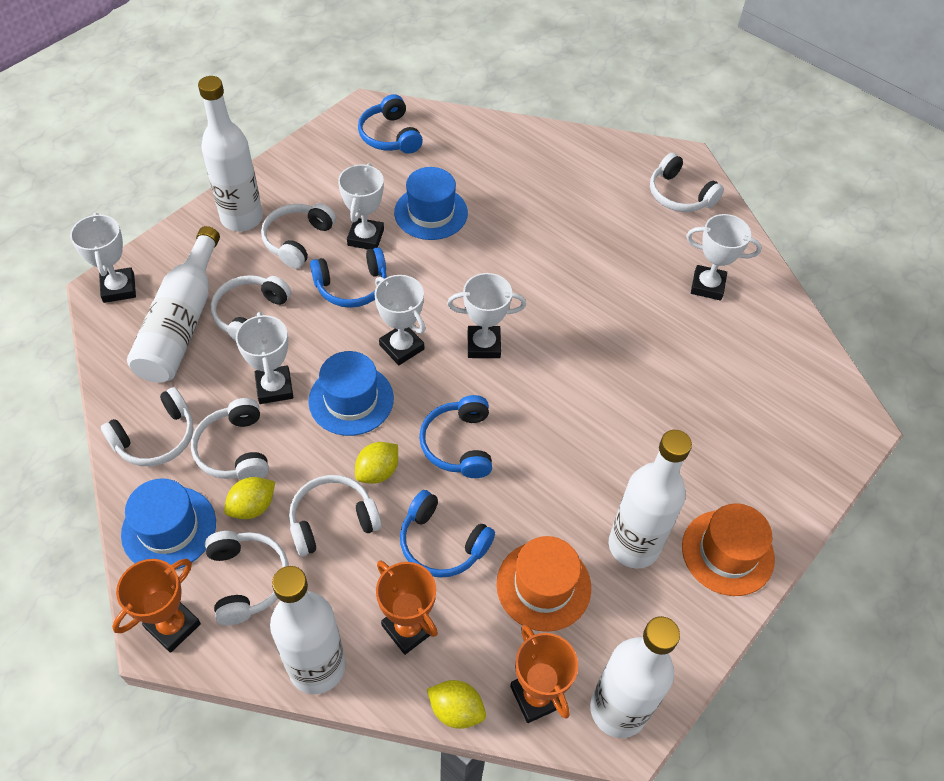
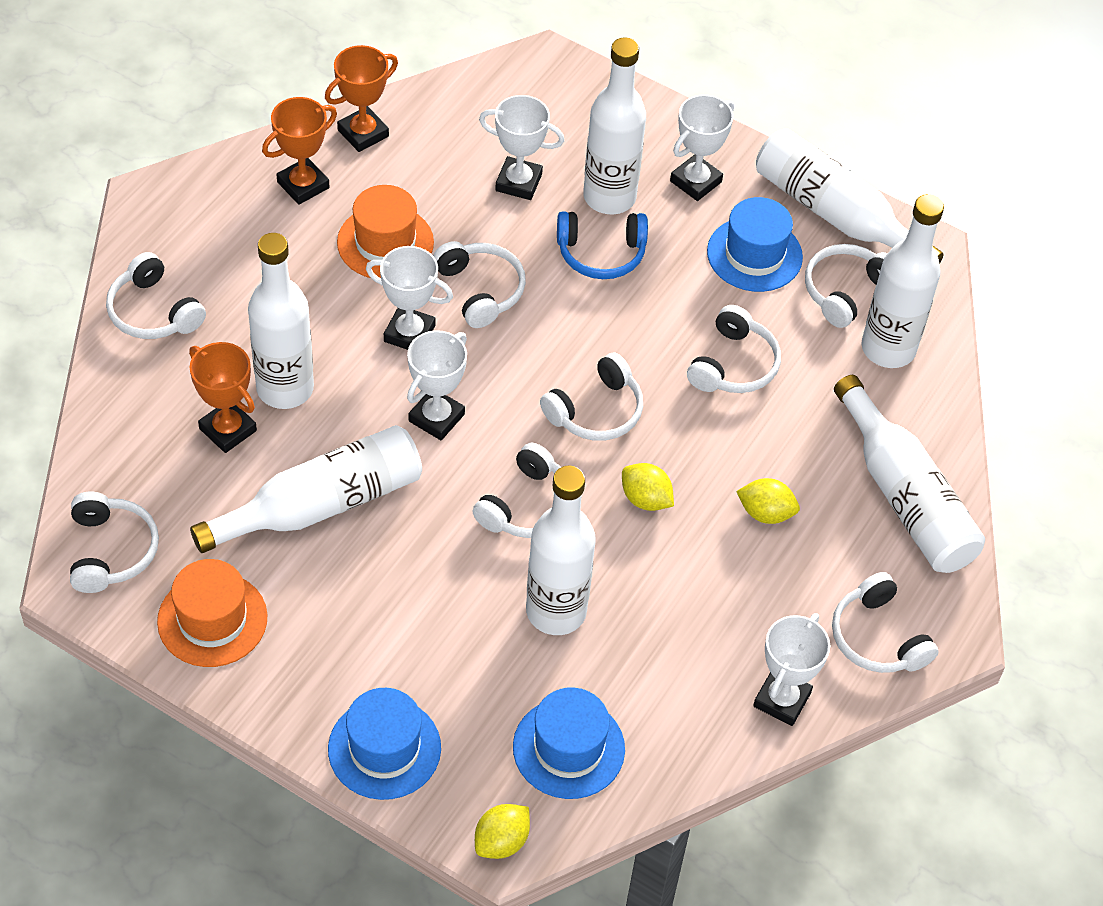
blue headphones: 4 -> 1
white bottle: 5 -> 7
white headphones: 7 -> 8
white trophy: 6 -> 5

